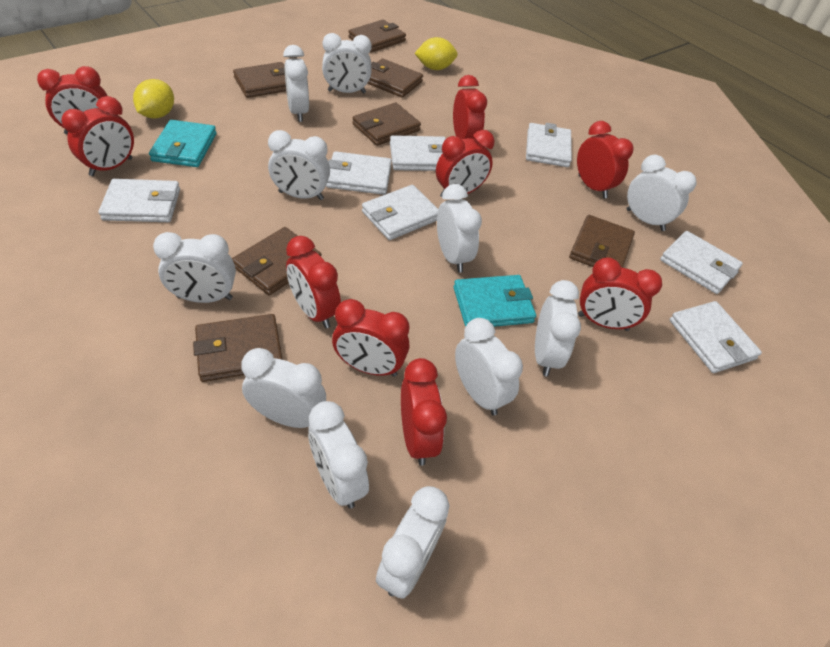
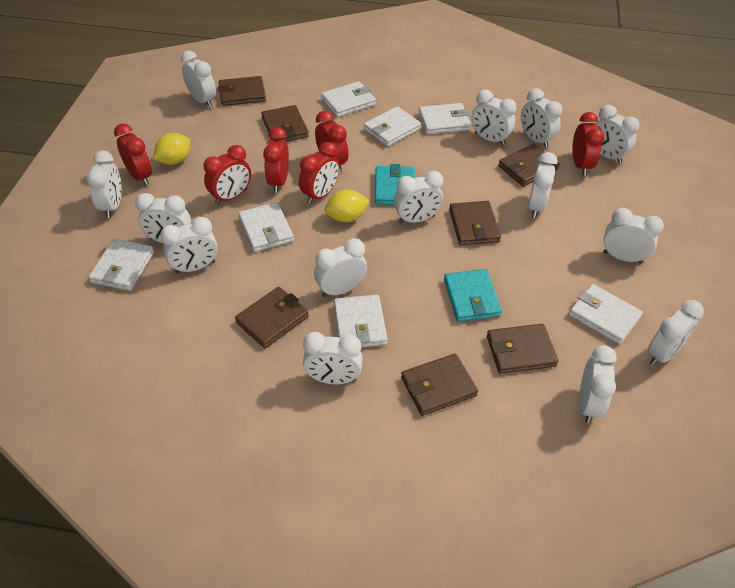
red clock: 9 -> 6
white clock: 11 -> 14

